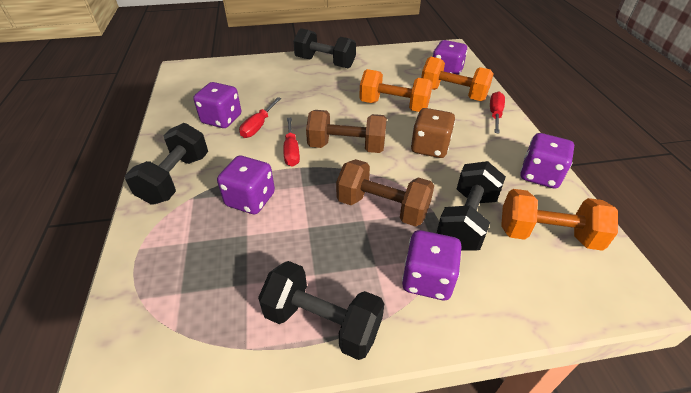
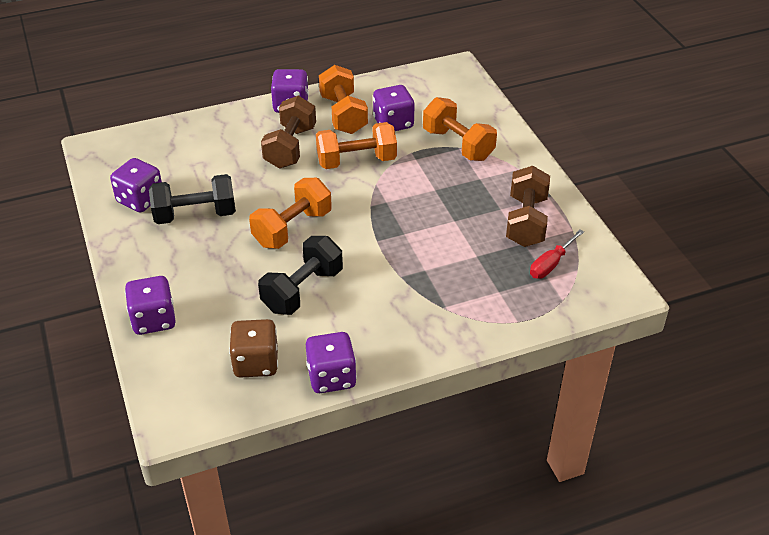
black dumbbell: 4 -> 2
orange dumbbell: 3 -> 4
red screwdriver: 3 -> 1

